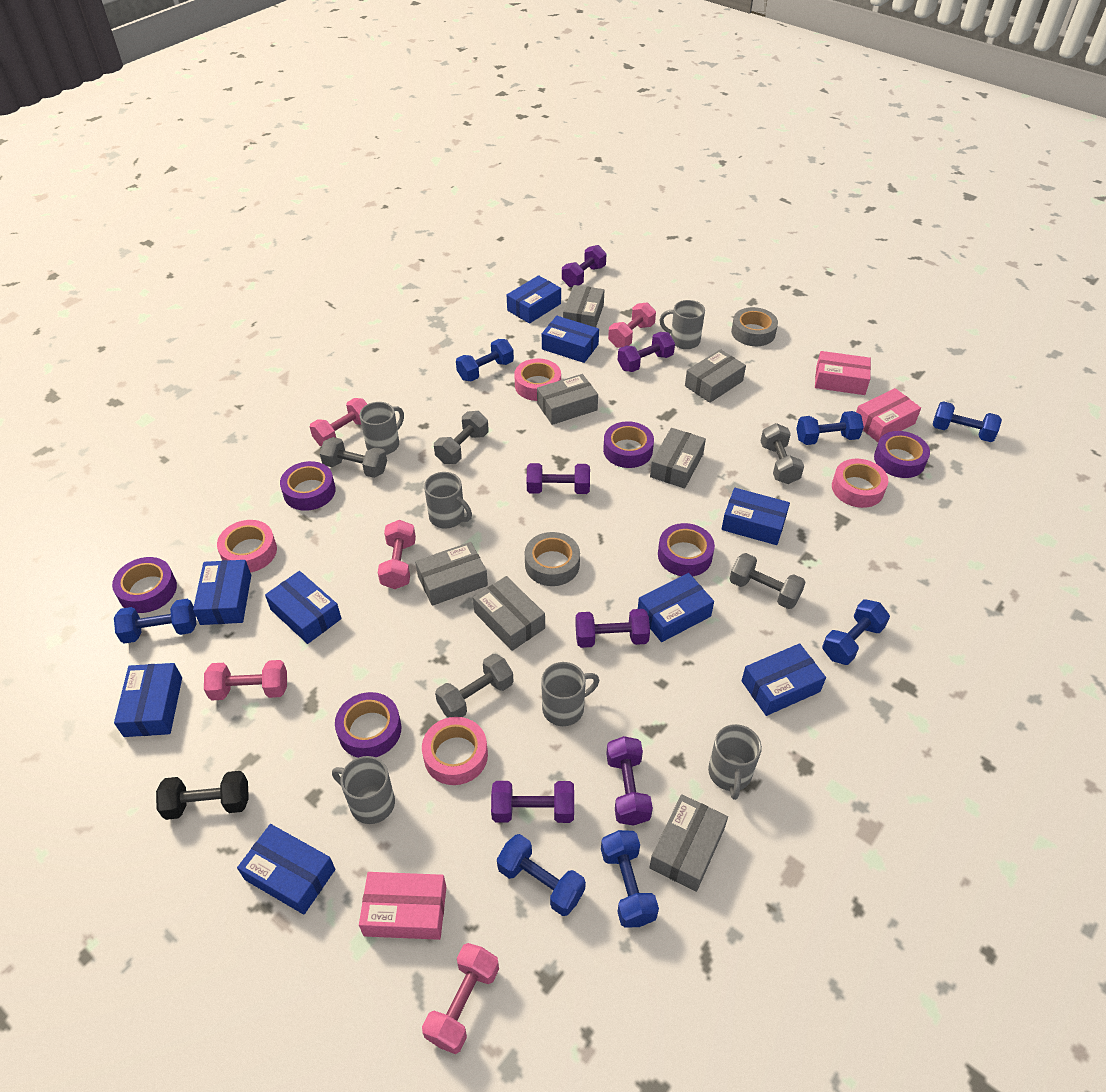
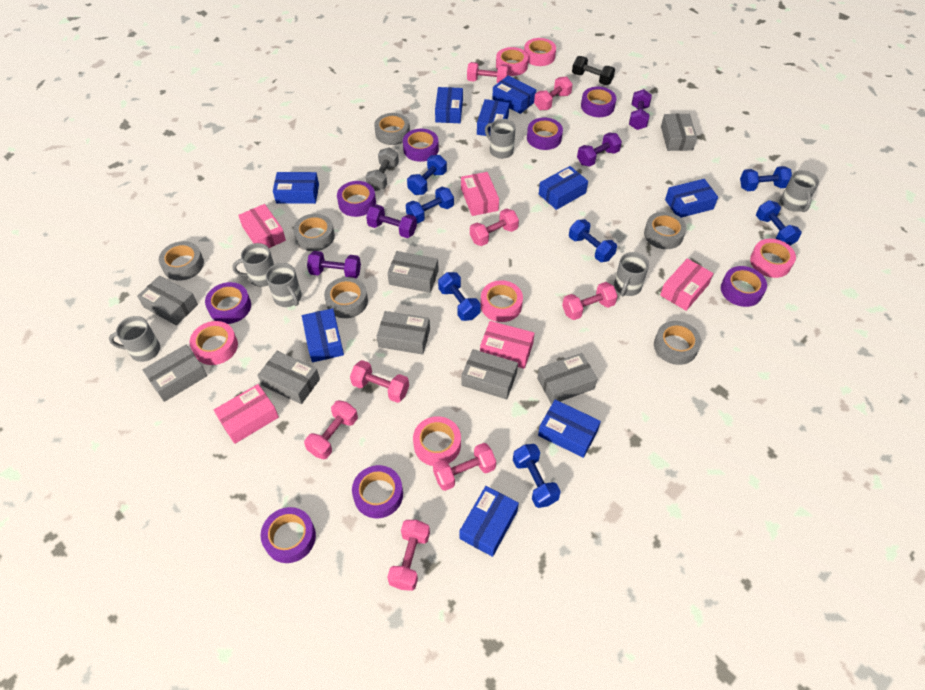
grey box: 7 -> 8
grey dumbbell: 5 -> 1
grey tape: 2 -> 6
pink box: 3 -> 5
pink dumbbell: 5 -> 8
pink tape: 4 -> 6
purple dumbbell: 6 -> 4
purple tape: 6 -> 8

